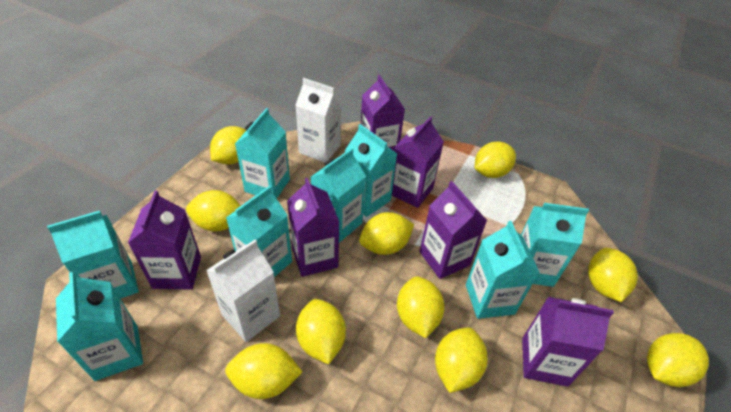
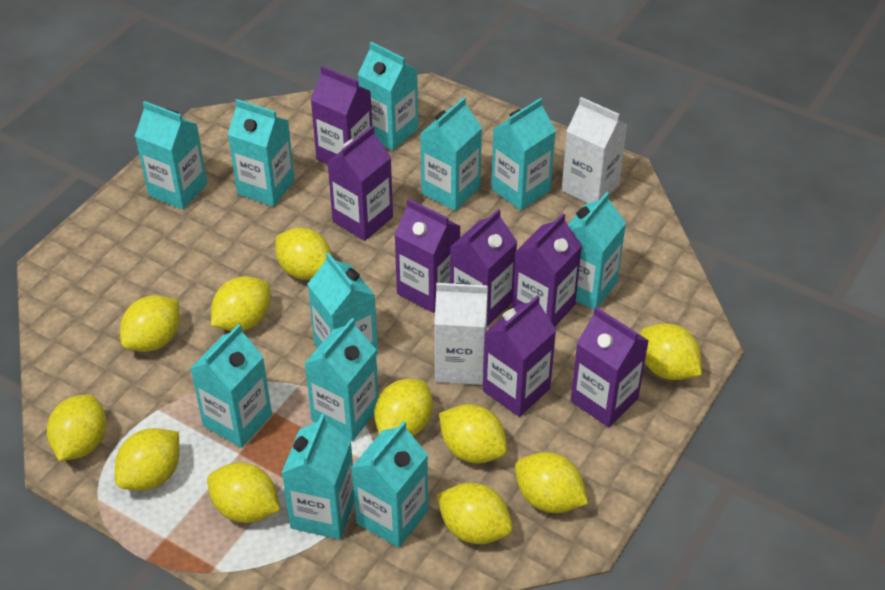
purple carton: 6 -> 7
turquoise carton: 8 -> 11
yellow lemon: 10 -> 11

